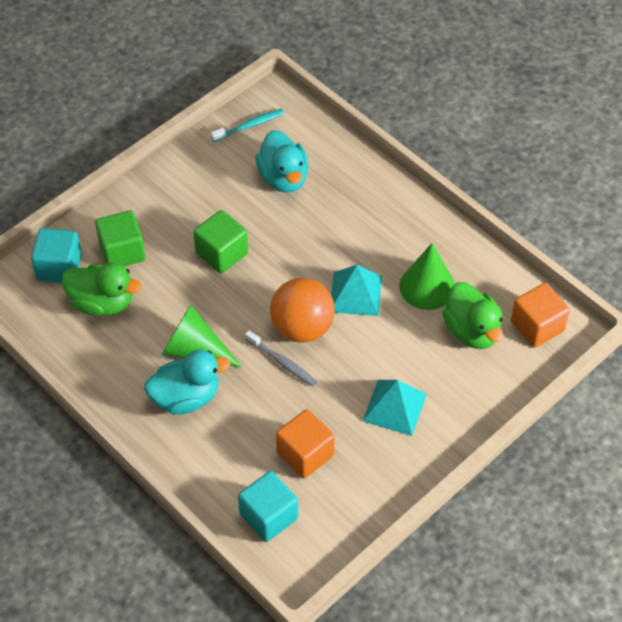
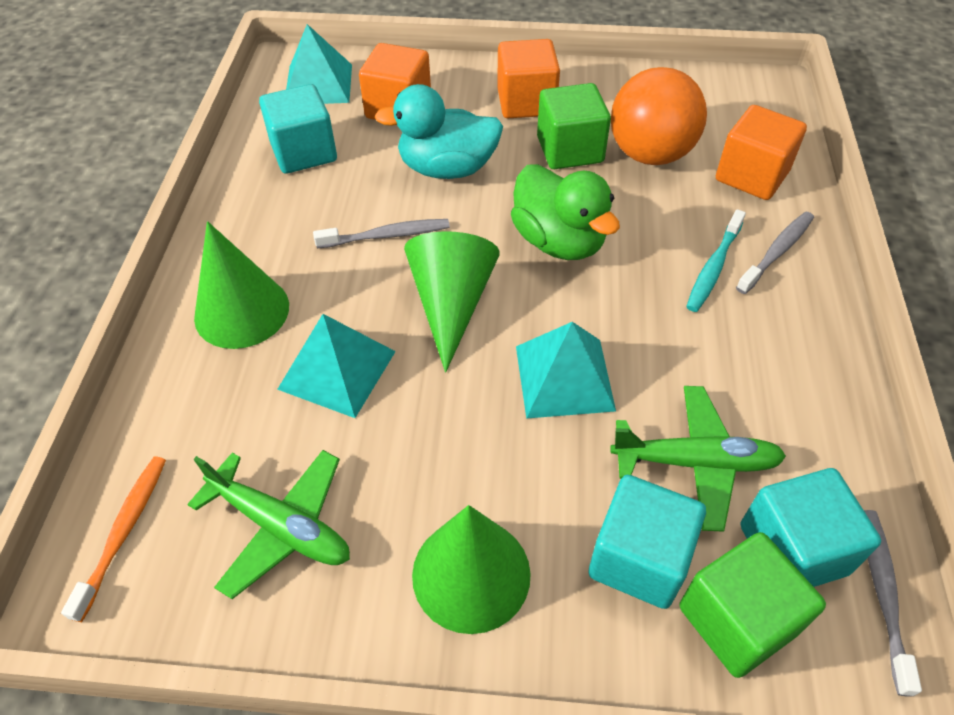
green cone: 2 -> 3
green duck: 2 -> 1
green plane: 0 -> 2
grey toothbrush: 1 -> 3
orange cube: 2 -> 3
orange toothbrush: 0 -> 1
turquoise cube: 2 -> 3
turquoise duck: 2 -> 1
turquoise pyramid: 2 -> 3

